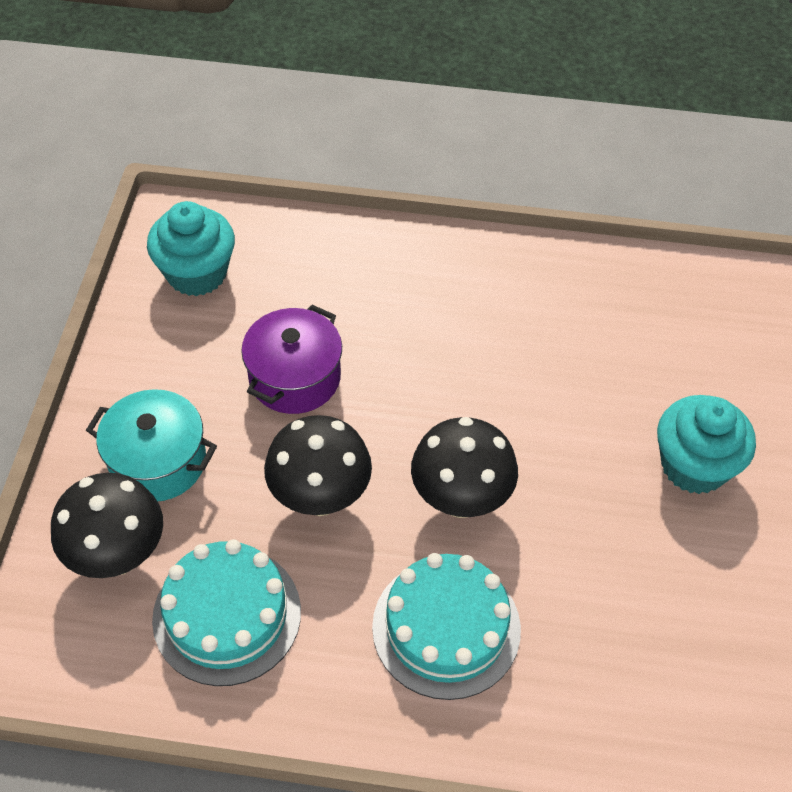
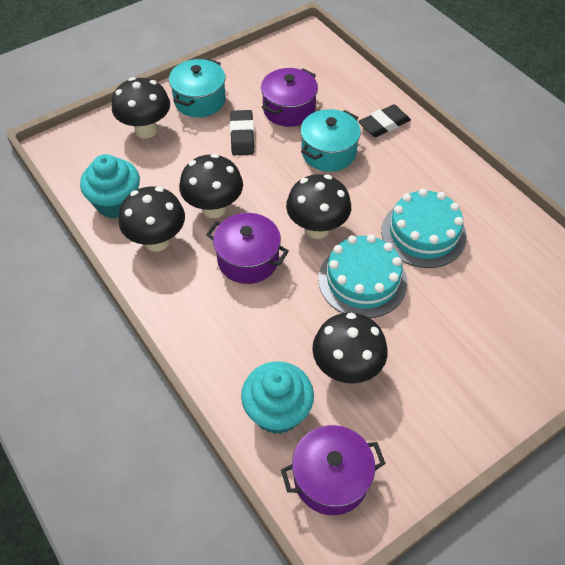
black eraser: 0 -> 2
black mushroom: 3 -> 5
purple pot: 1 -> 3
turquoise pot: 1 -> 2

